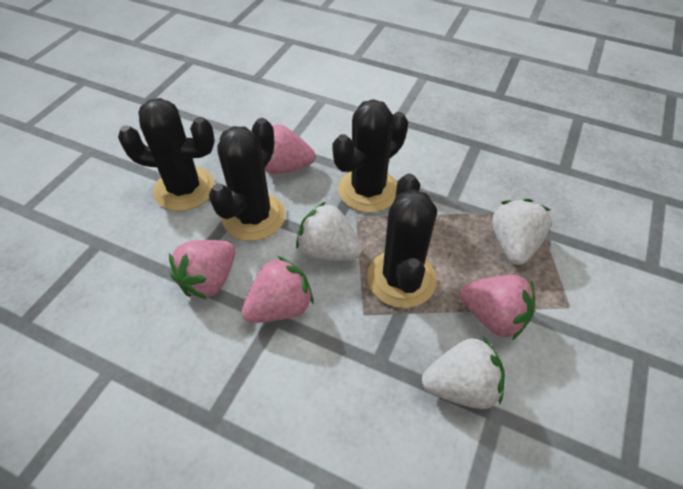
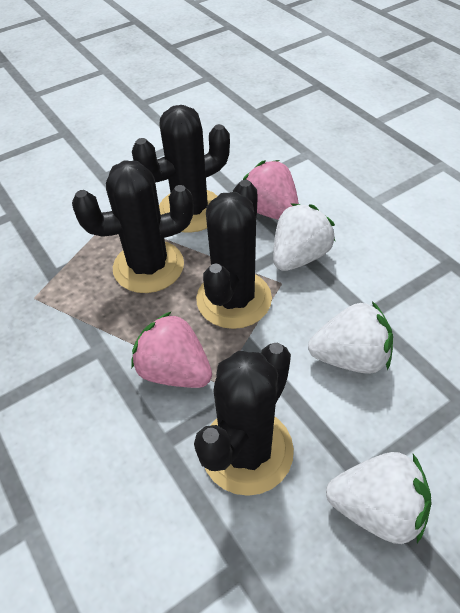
pink strawberry: 4 -> 2

